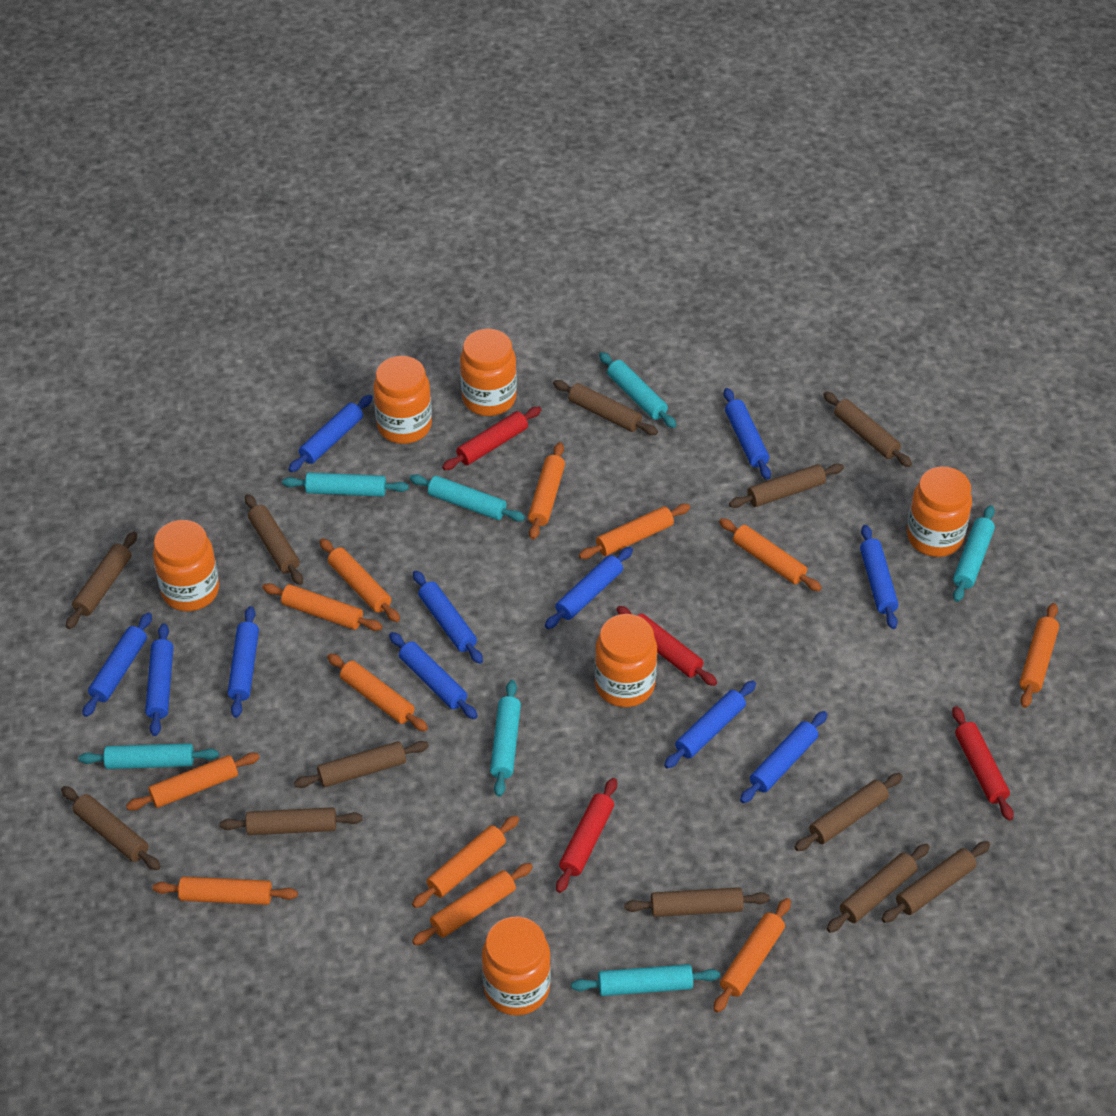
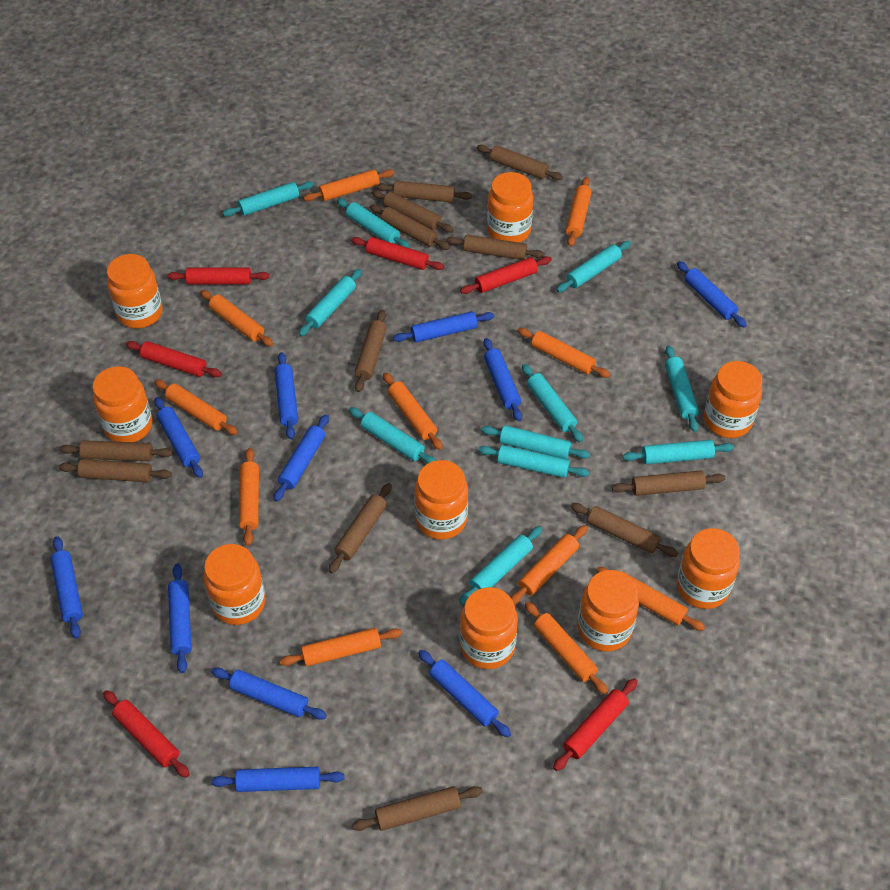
orange jar: 6 -> 9
orange rolling pin: 12 -> 11
red rolling pin: 4 -> 6
turquoise rolling pin: 7 -> 11

